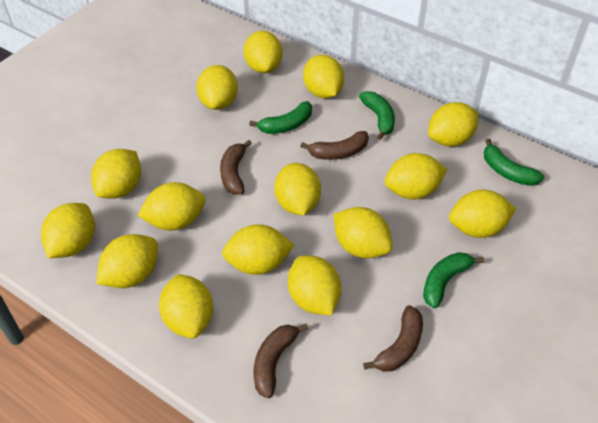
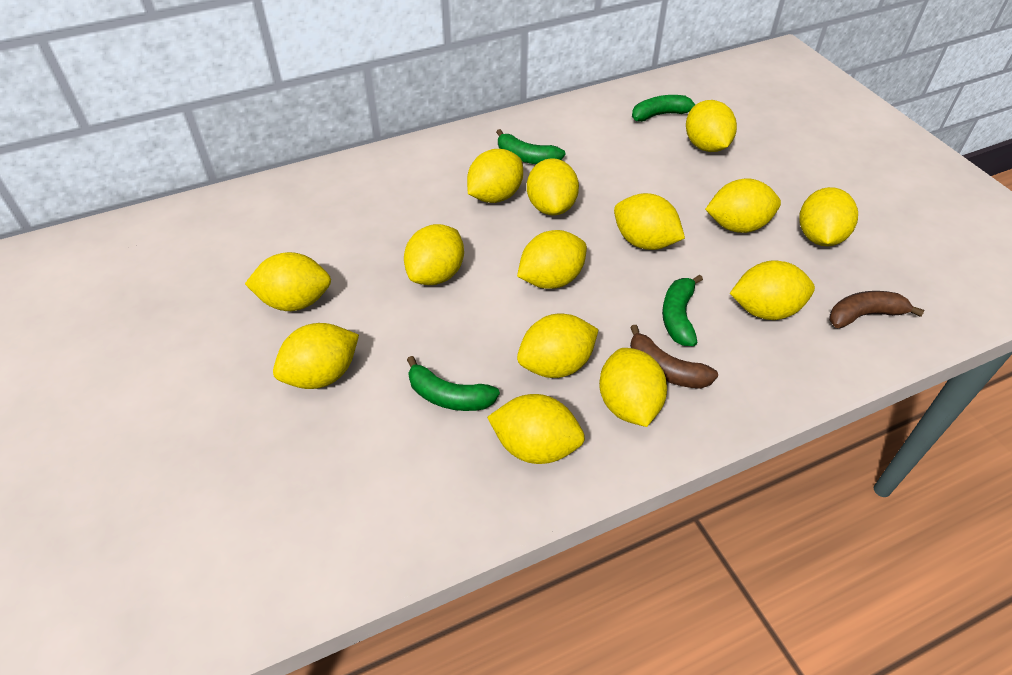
brown banana: 4 -> 2
yellow lemon: 15 -> 14

